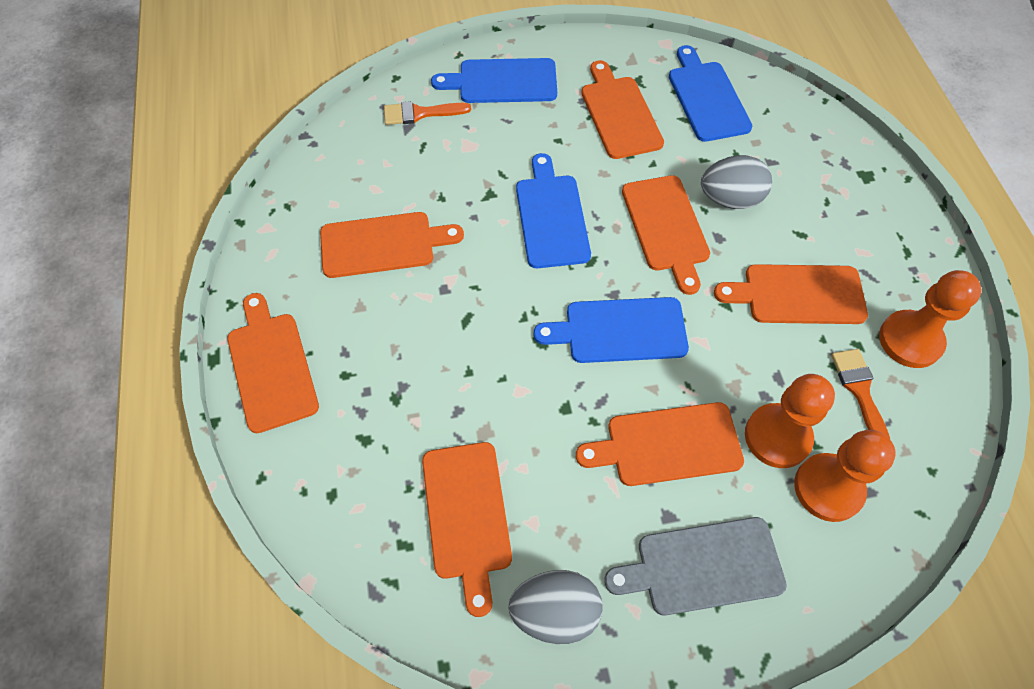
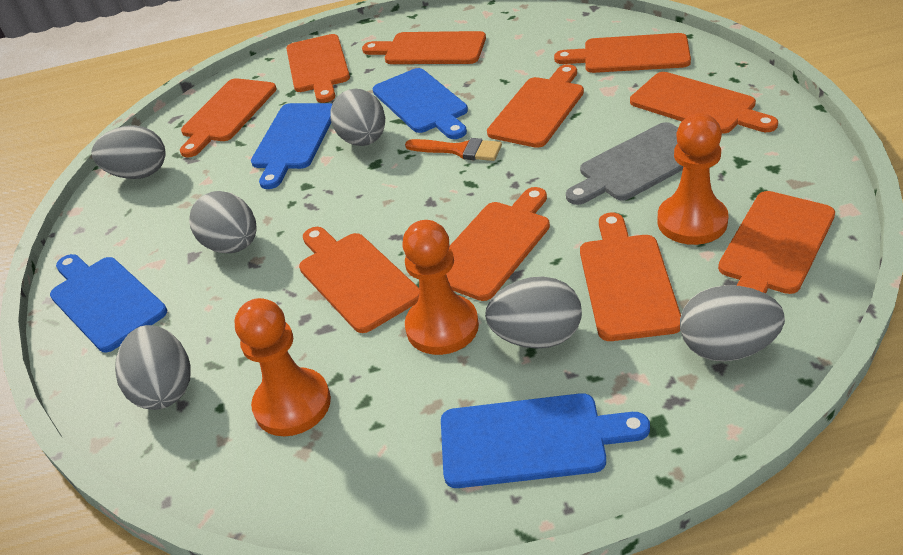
grey egg: 2 -> 6
orange brush: 2 -> 1
orange cutting board: 7 -> 10

